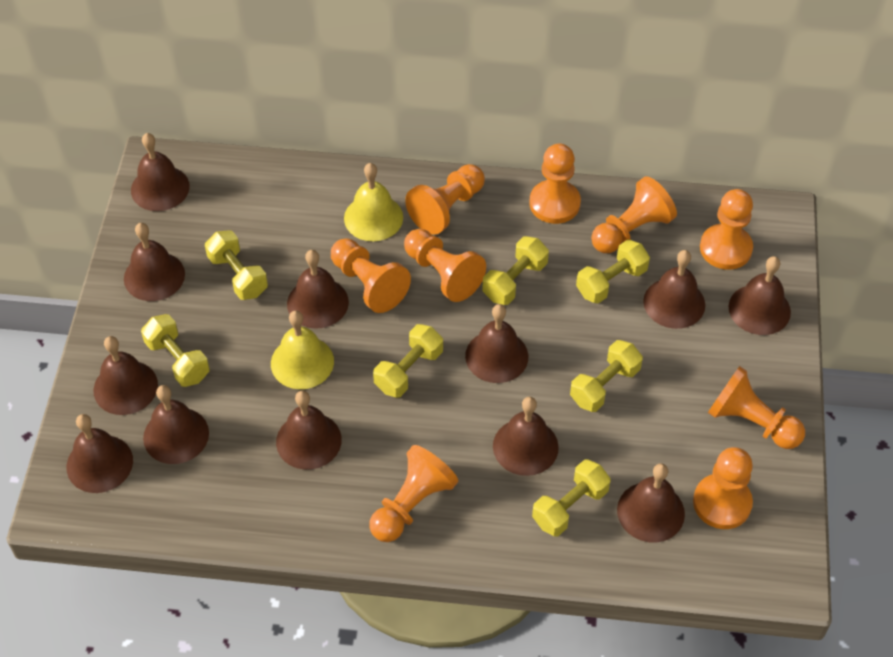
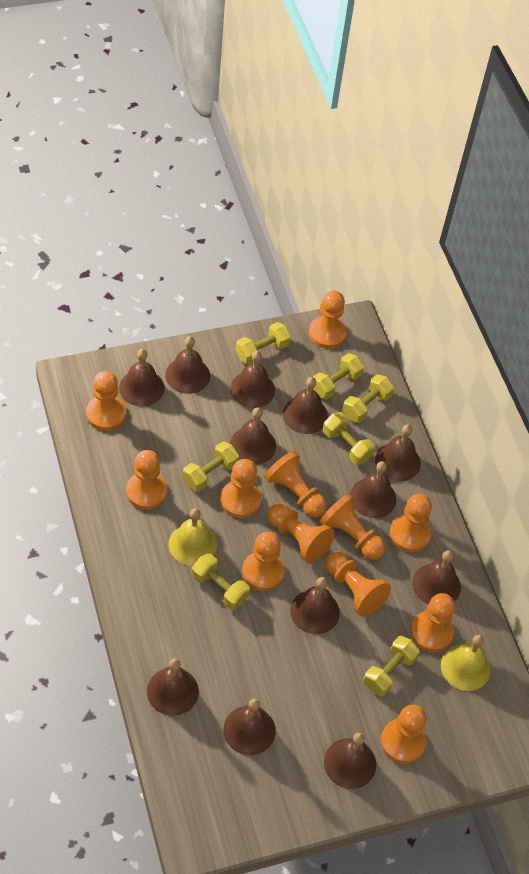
orange pawn: 9 -> 12

